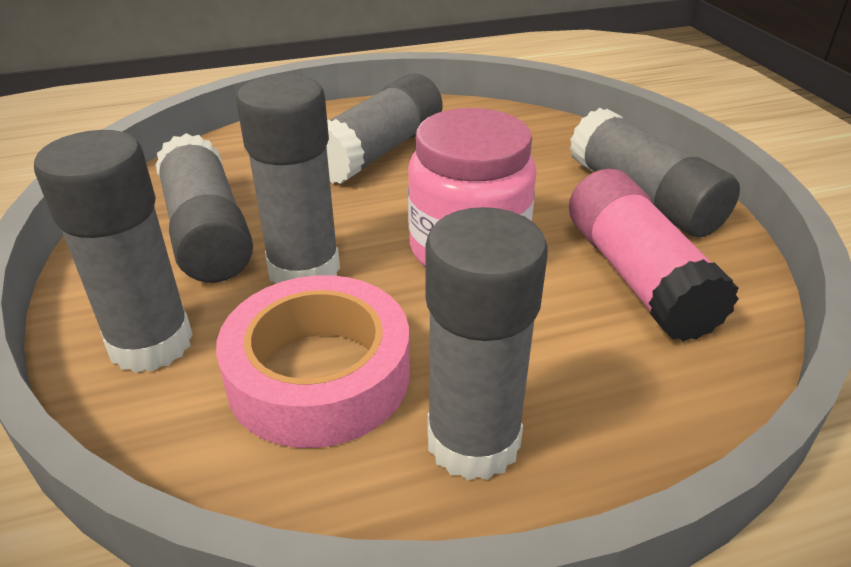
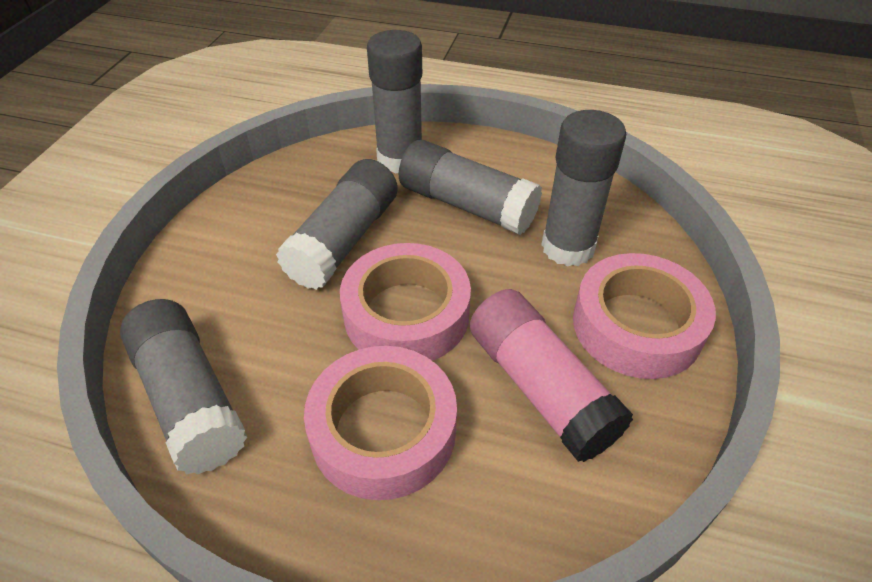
grey glue stick: 6 -> 5
pink jar: 1 -> 0
pink tape: 1 -> 3

